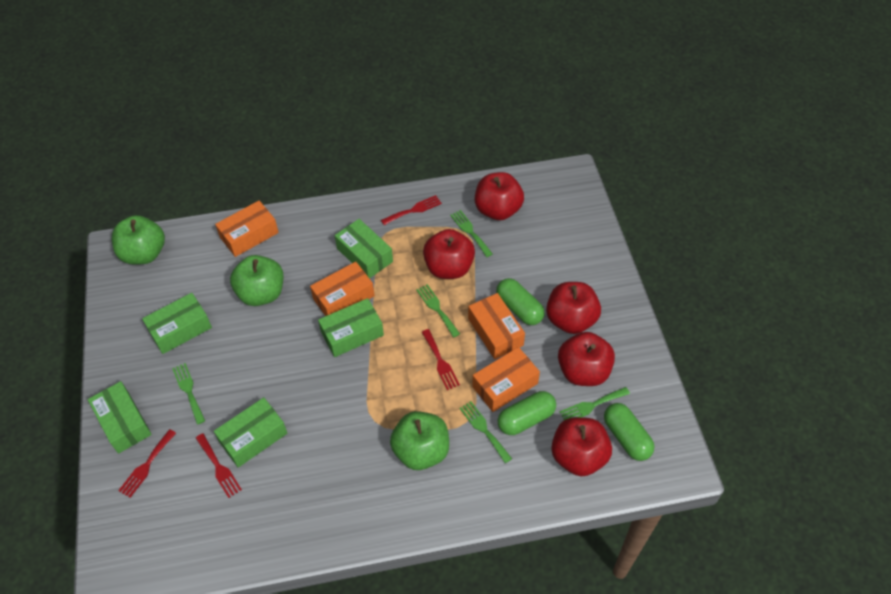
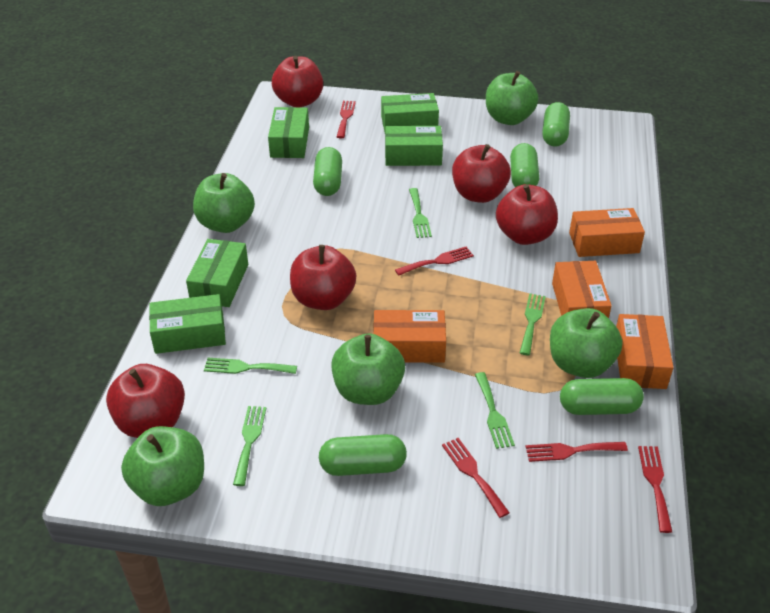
green apple: 3 -> 5
green capsule: 3 -> 5
red fork: 4 -> 5

